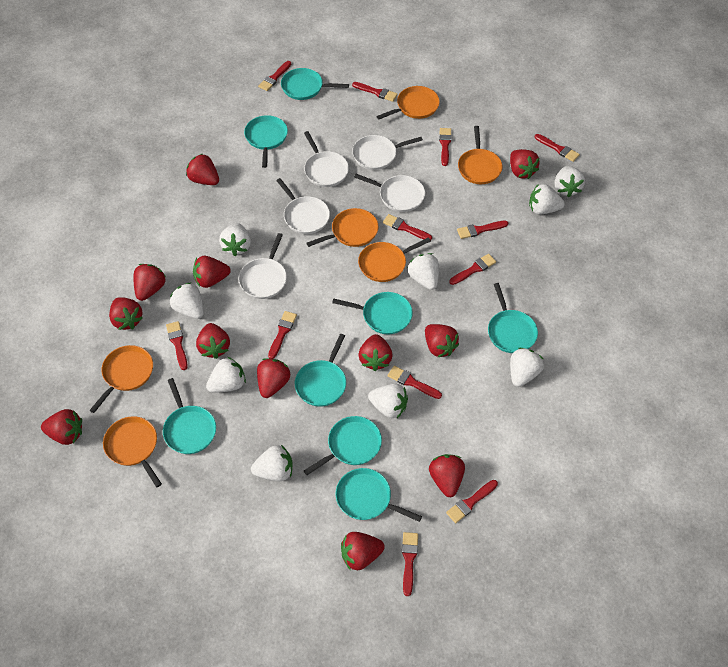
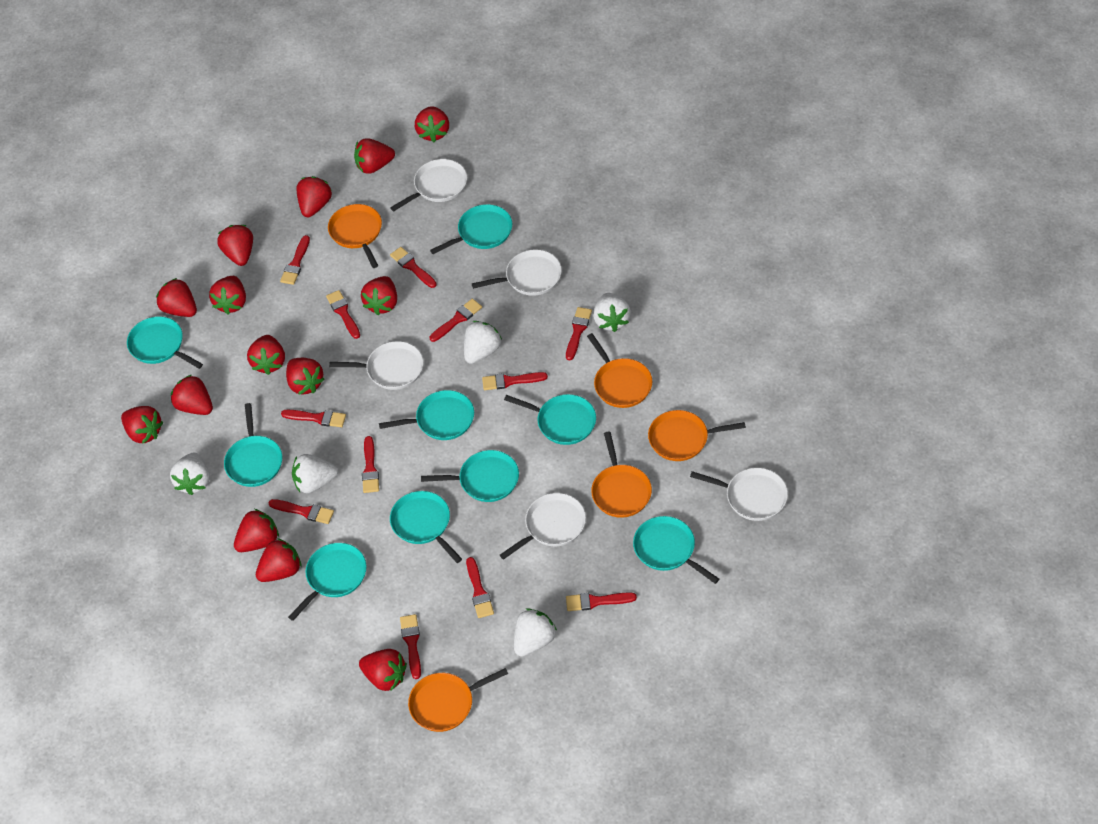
orange pan: 6 -> 5
red strawberry: 12 -> 14
turquoise pan: 8 -> 9
white strawberry: 9 -> 5

